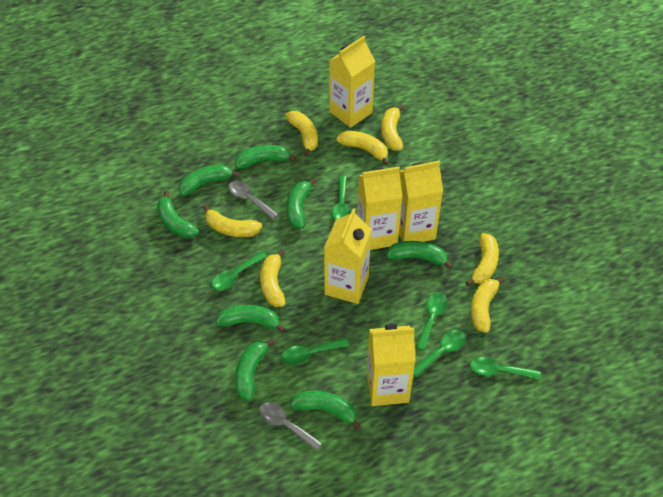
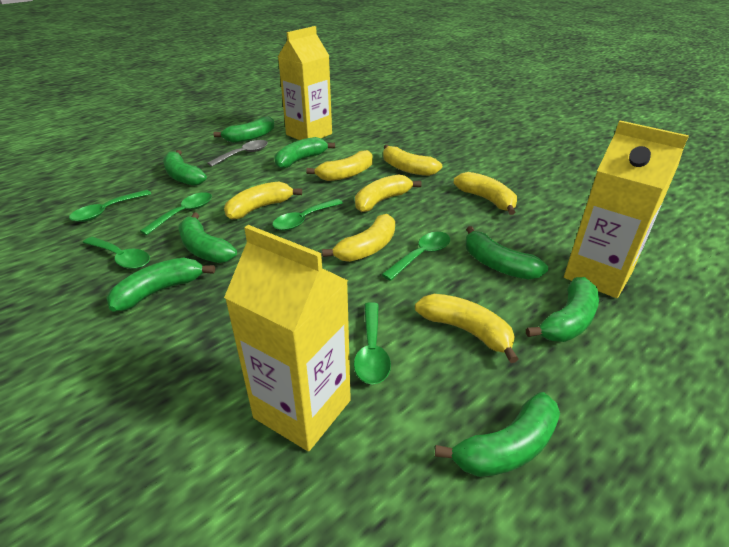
grey spoon: 2 -> 1
yellow carton: 5 -> 3

